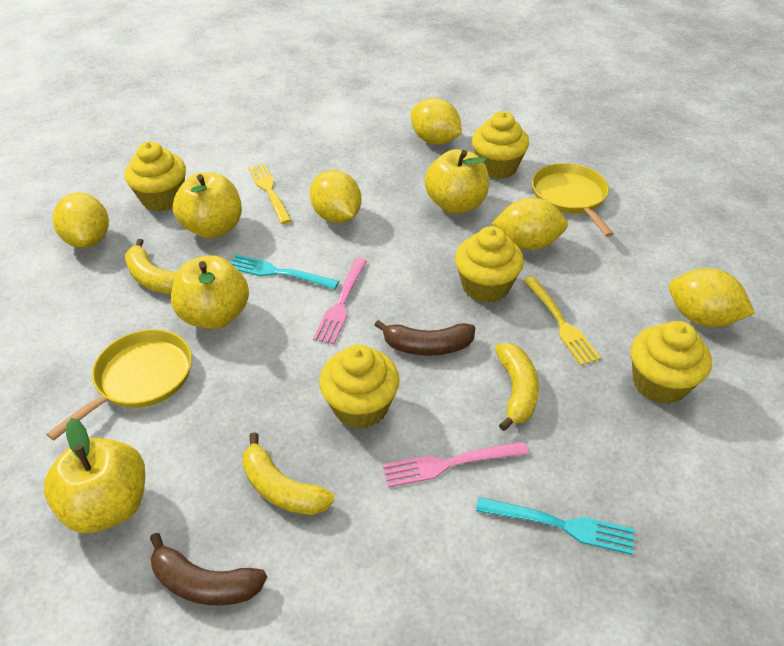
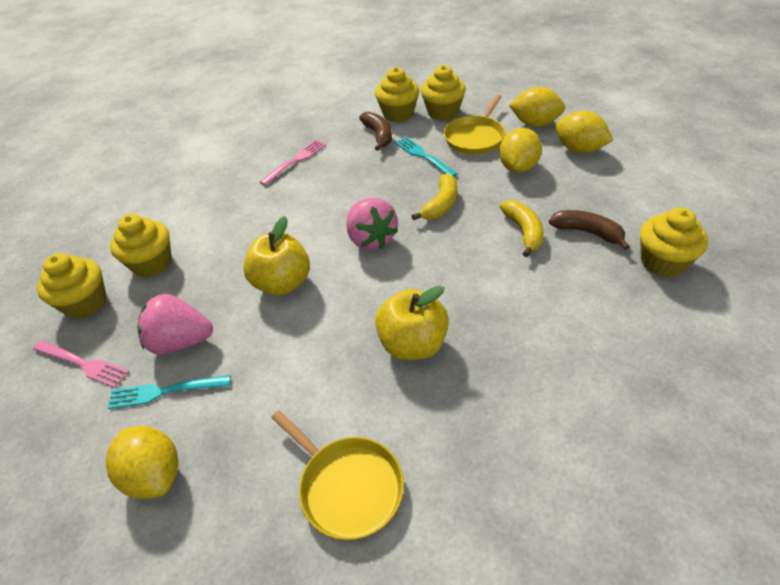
pink strawberry: 0 -> 2
yellow apple: 4 -> 2
yellow banana: 3 -> 2
yellow fork: 2 -> 0
yellow lemon: 5 -> 4

